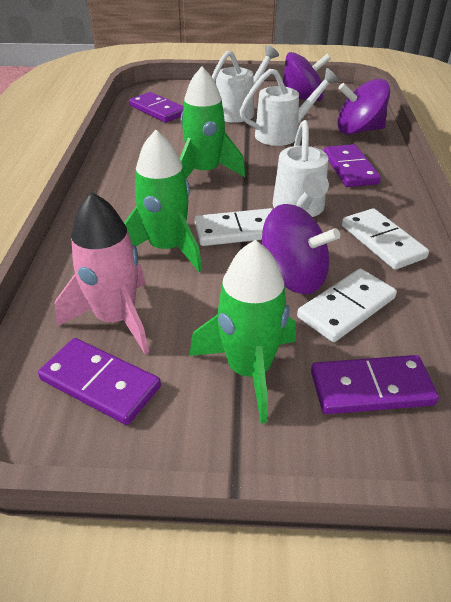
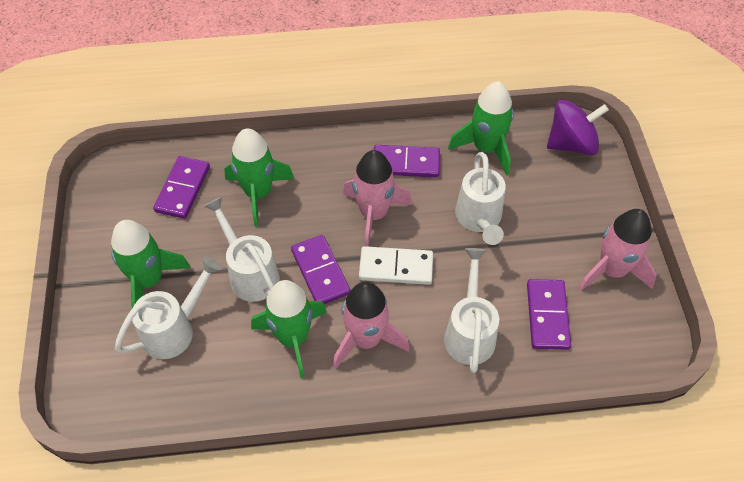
green rocket: 3 -> 4
pink rocket: 1 -> 3
purple spinning top: 3 -> 1
white domino: 3 -> 1
white watering can: 3 -> 4

